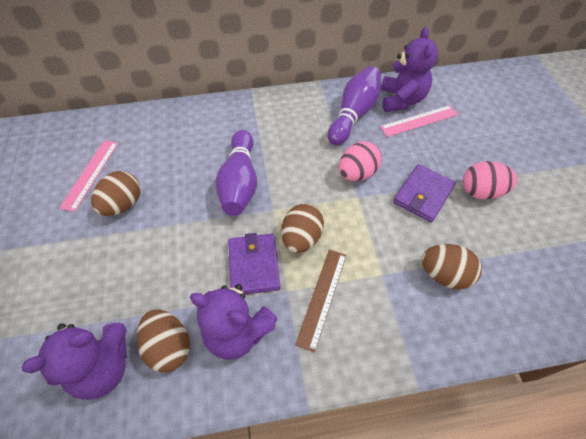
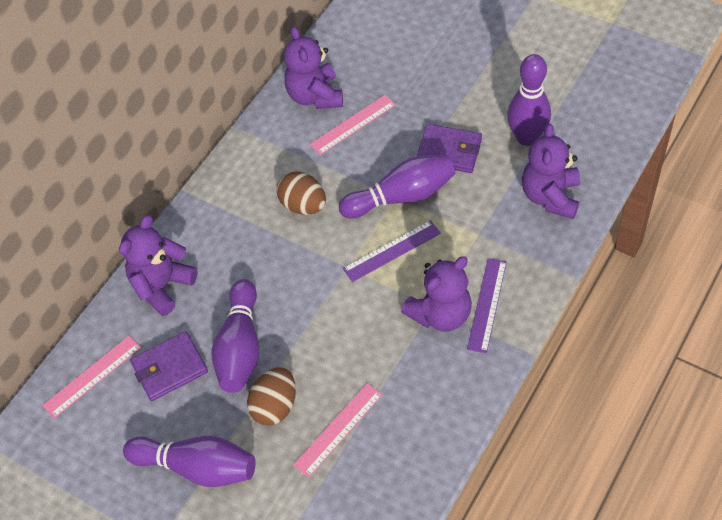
brown egg: 4 -> 2
brown ruler: 1 -> 0
pink egg: 2 -> 0
pink ruler: 2 -> 3
purple bowling pin: 2 -> 4
purple ruler: 0 -> 2
purple teddy bear: 3 -> 4

